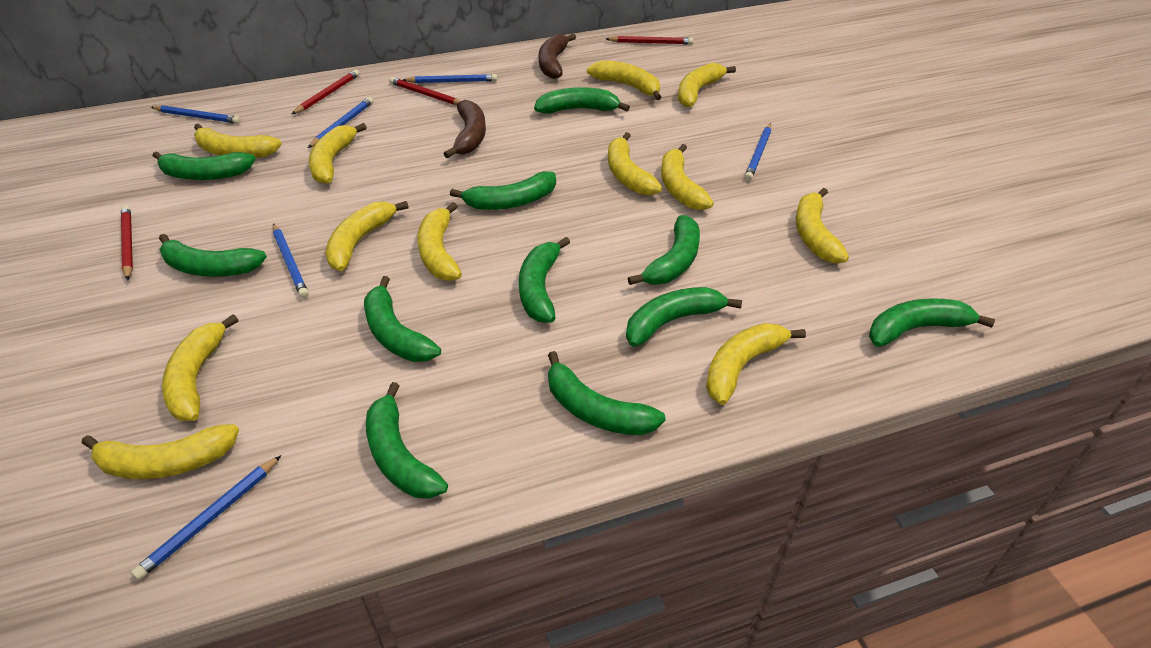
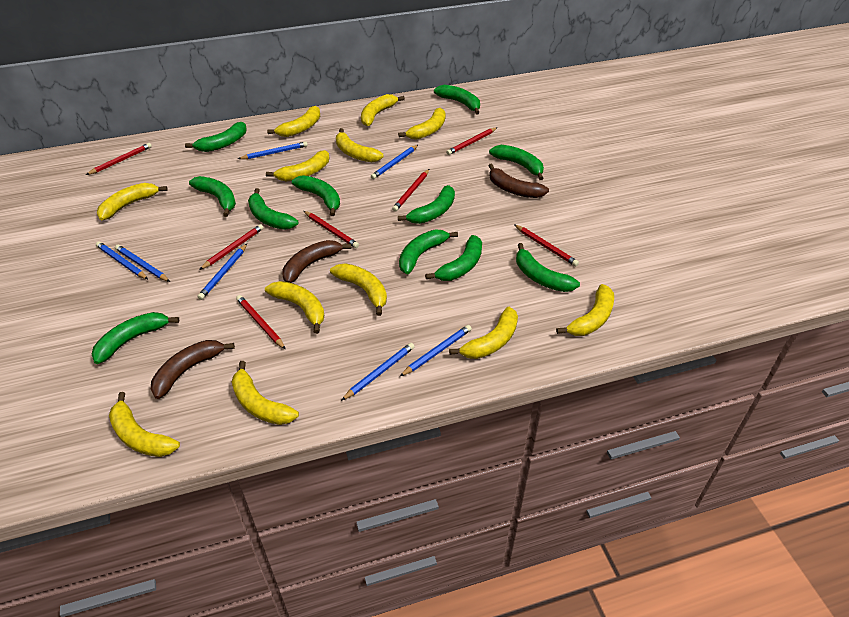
blue pencil: 6 -> 7
brown banana: 2 -> 3
red pencil: 4 -> 7

